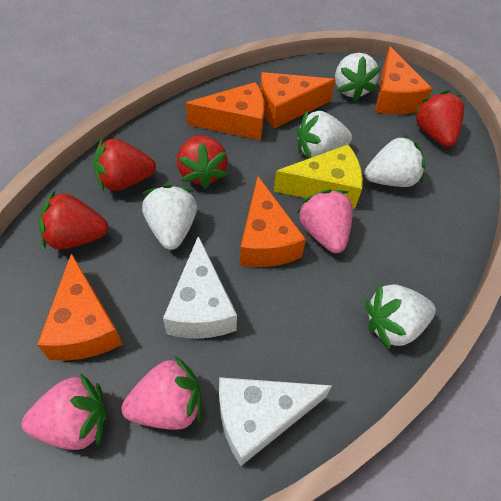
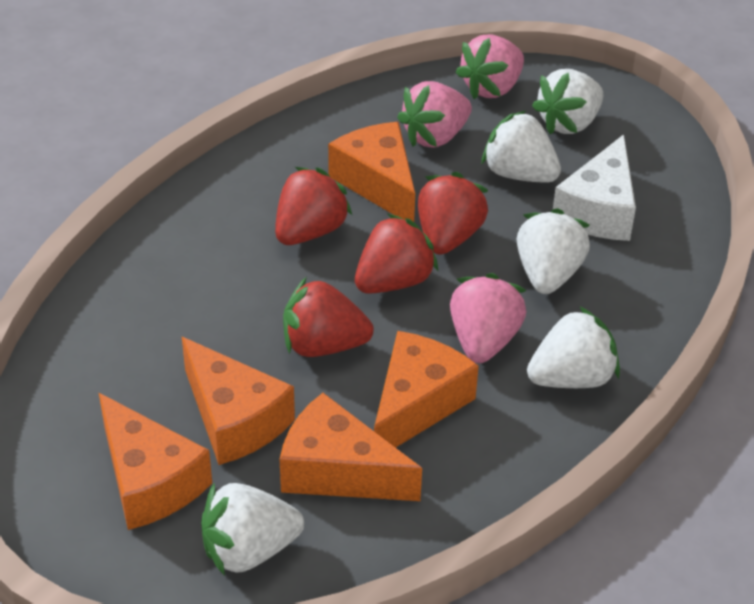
white cheese: 2 -> 1
yellow cheese: 1 -> 0

